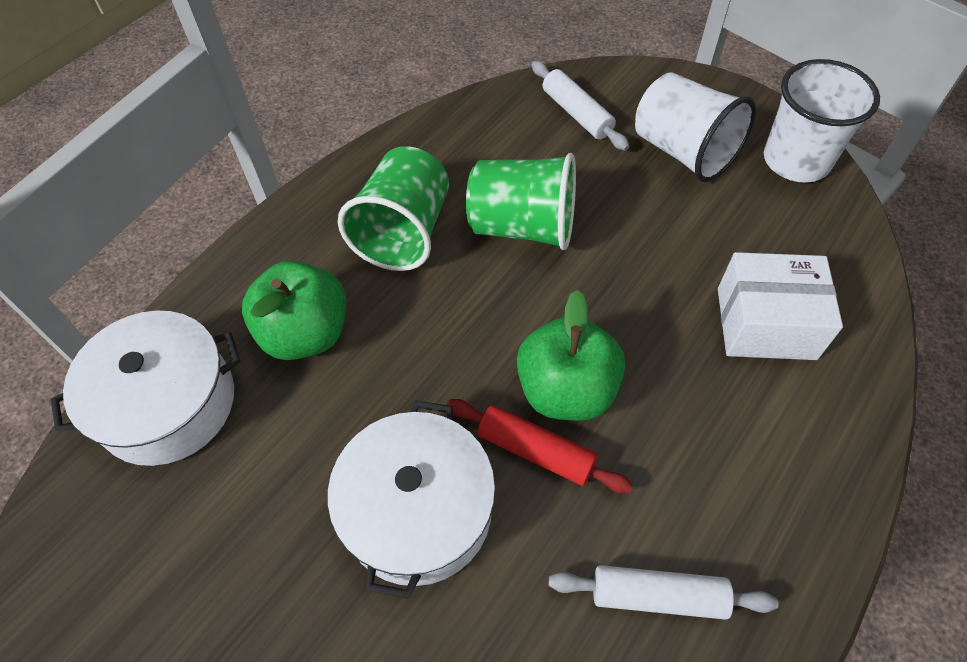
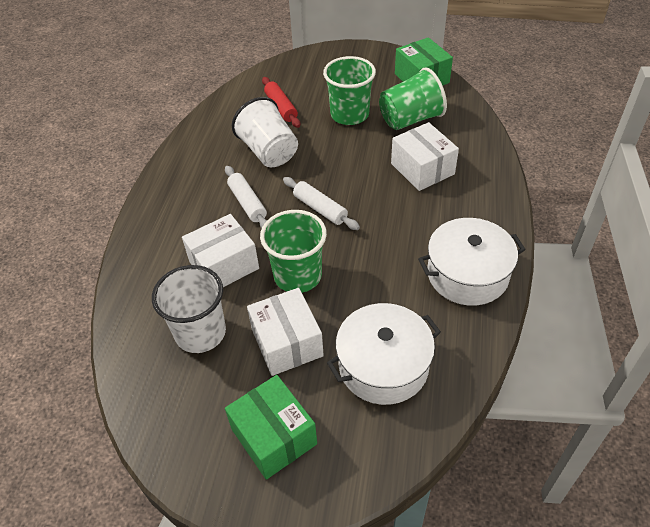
green apple: 2 -> 0
green box: 0 -> 2
green cup: 2 -> 3
white box: 1 -> 3

